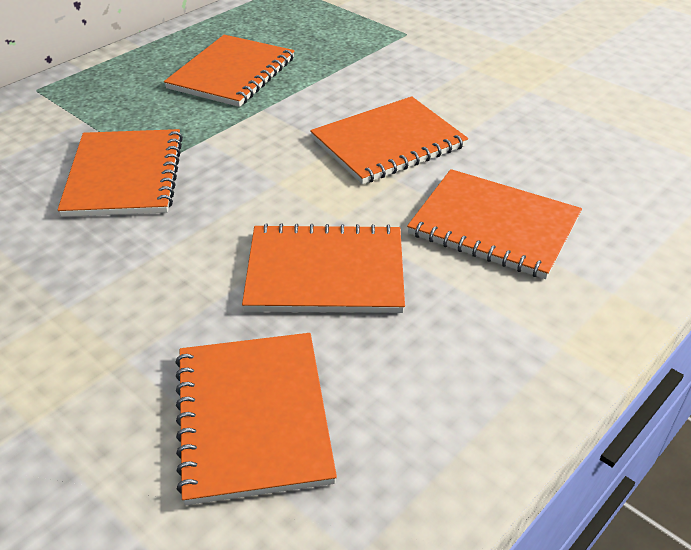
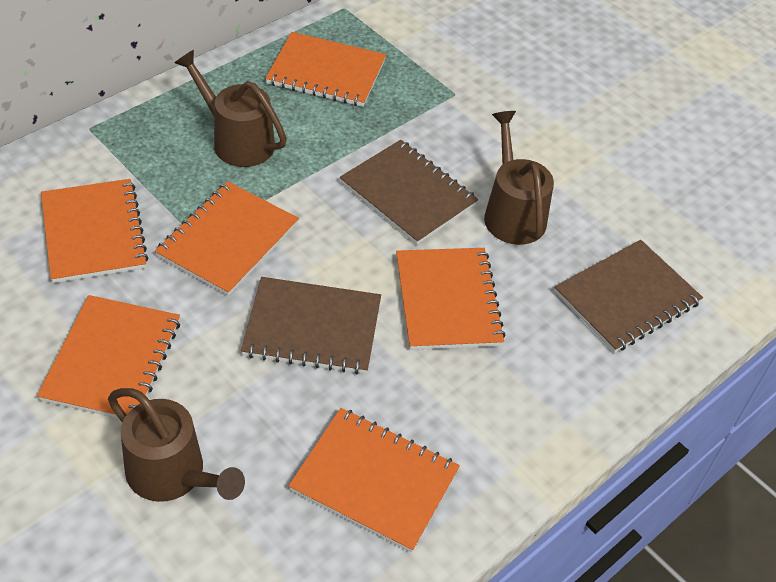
brown notebook: 0 -> 3
brown watering can: 0 -> 3

